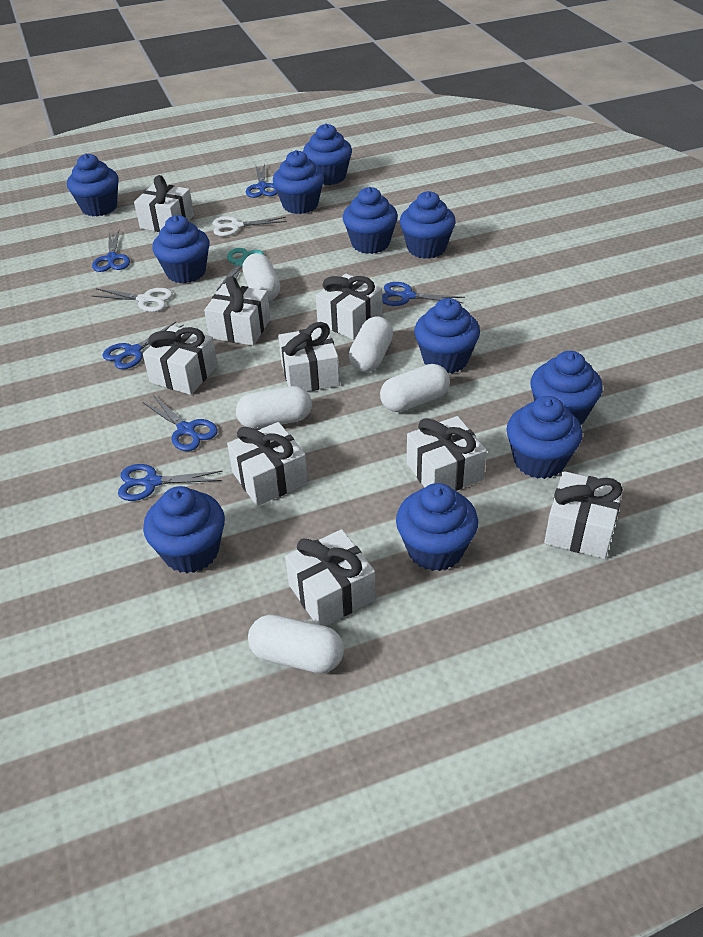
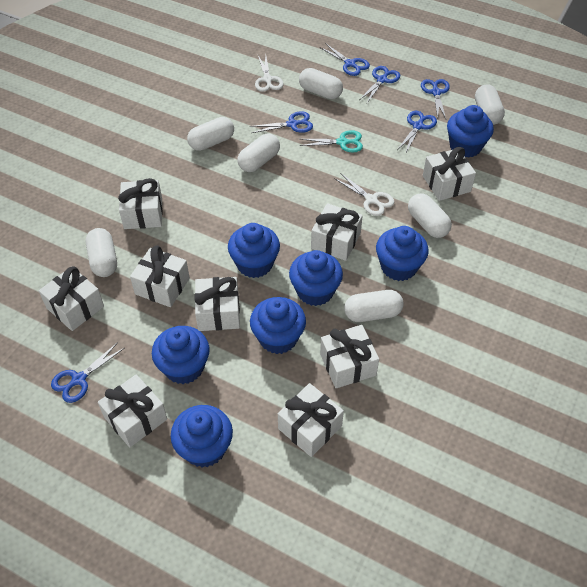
blue cupcake: 11 -> 7
white capsule: 5 -> 7

